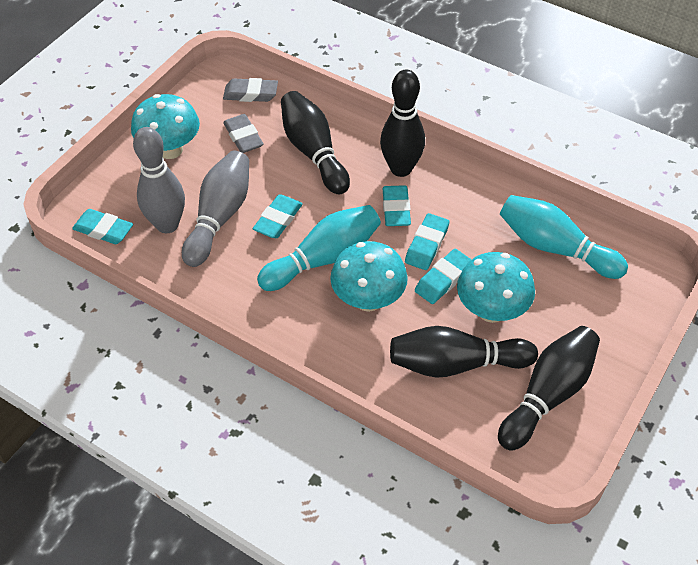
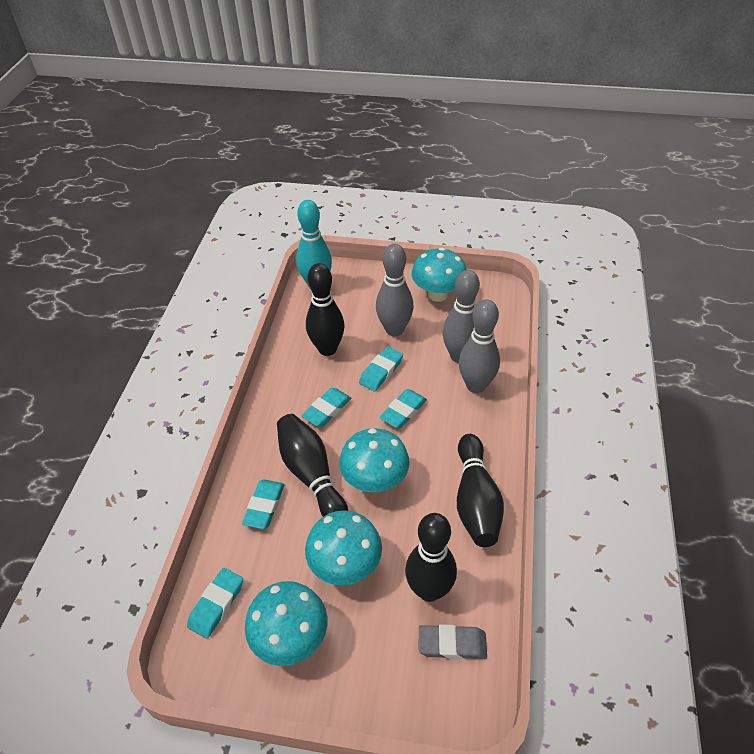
grey bowling pin: 2 -> 3
grey eraser: 2 -> 1
turquoise bowling pin: 2 -> 1
turquoise mushroom: 3 -> 4

